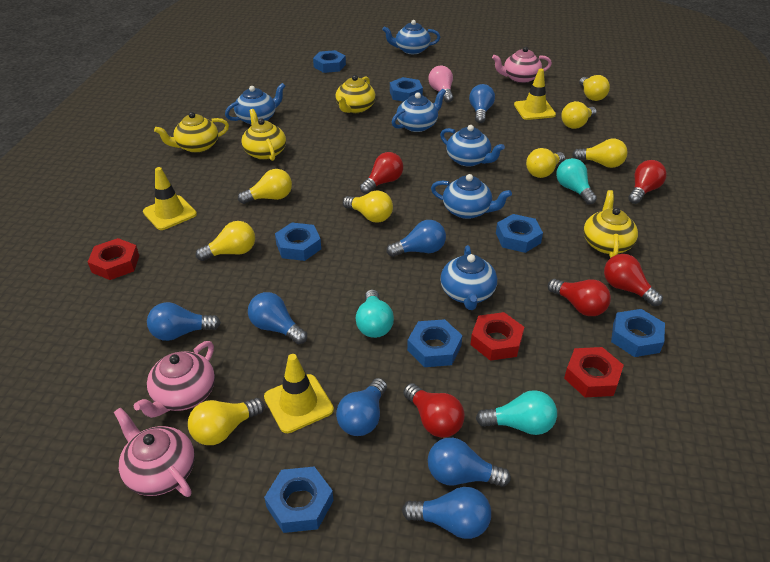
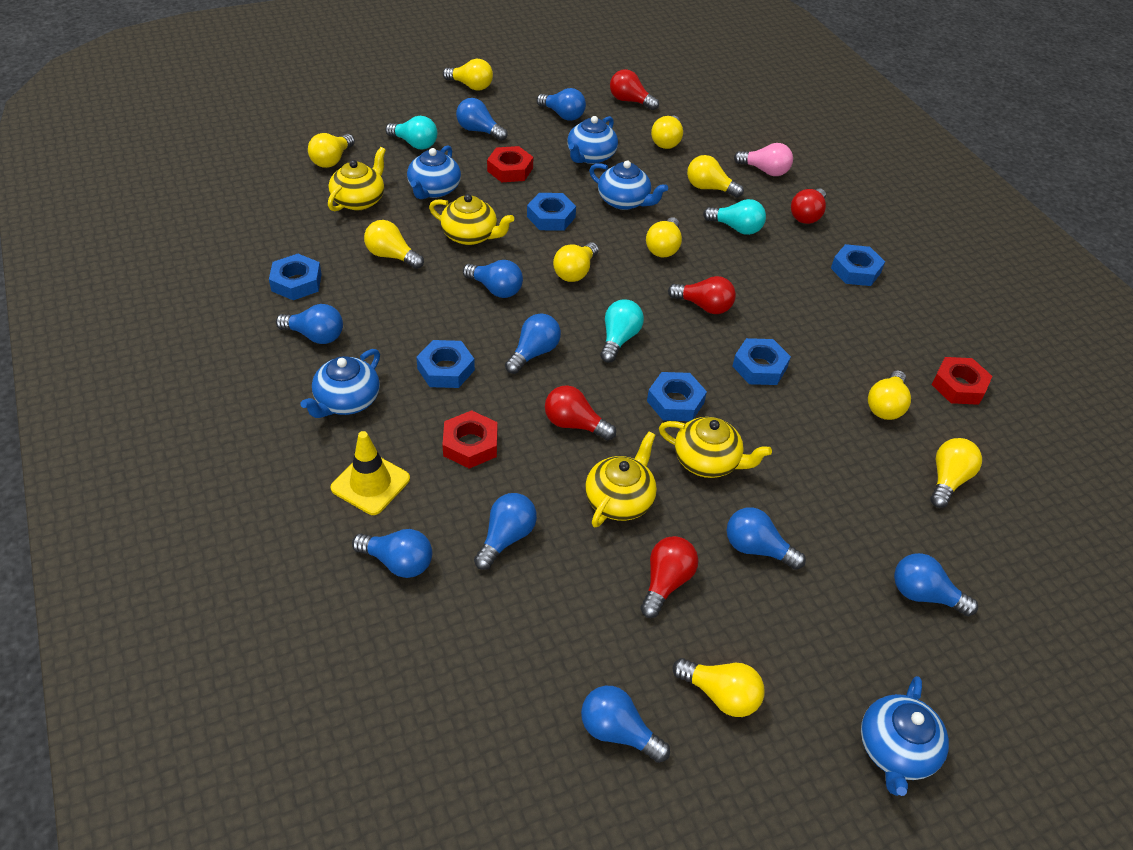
blue light bulb: 7 -> 10
blue nut: 7 -> 6
blue teapot: 6 -> 5
pink teapot: 3 -> 0
yellow light bulb: 8 -> 10
yellow traffic cone: 3 -> 1

